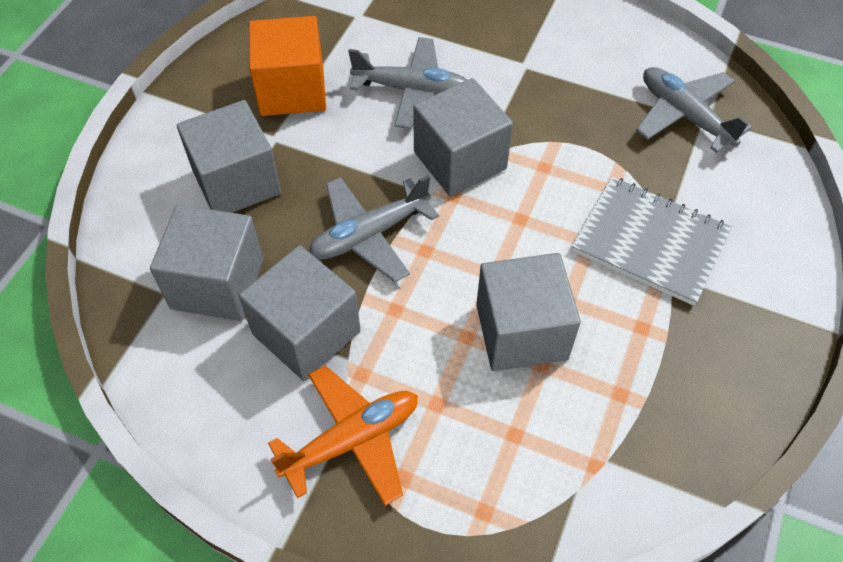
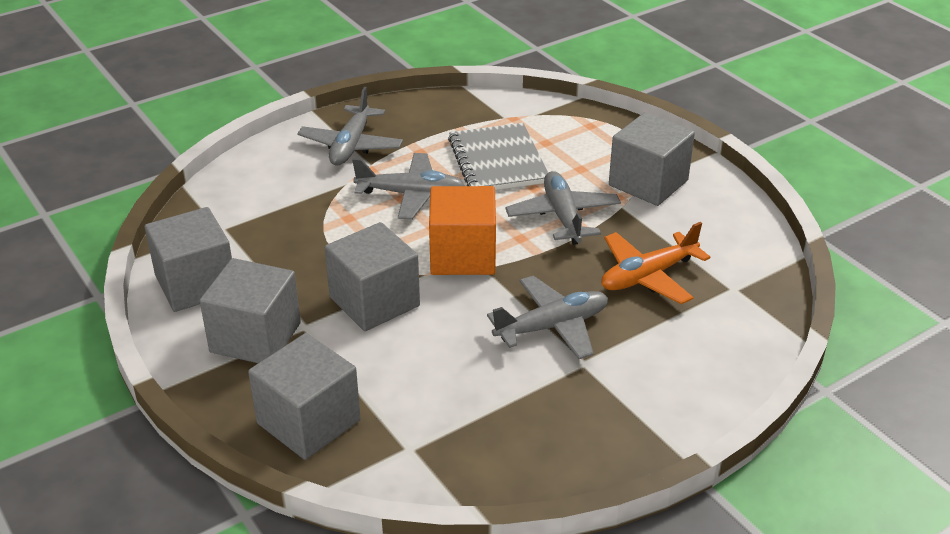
grey plane: 3 -> 4

